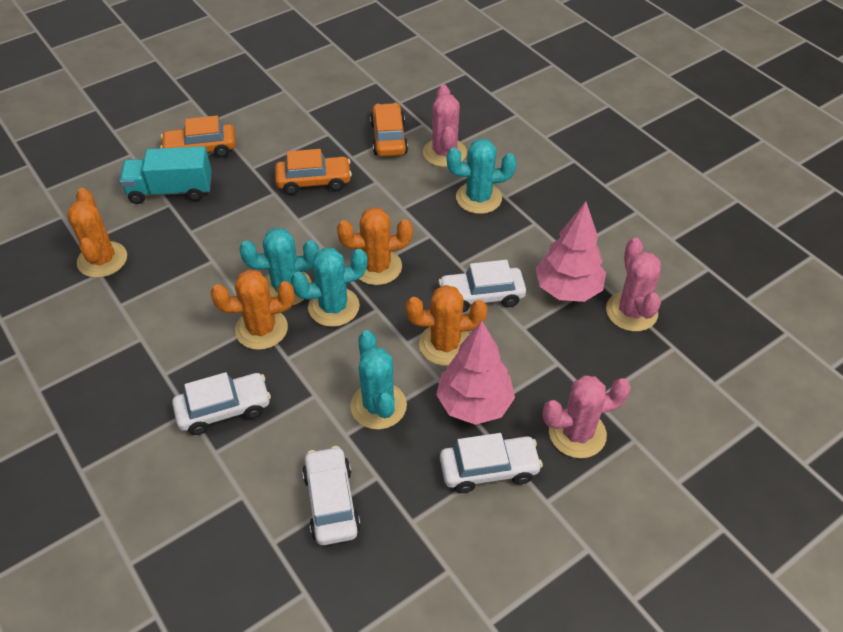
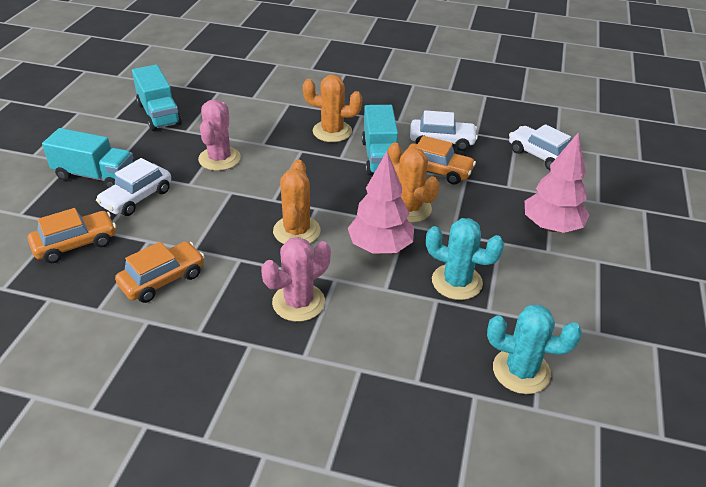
orange cactus: 4 -> 3
pink cactus: 3 -> 2
turquoise cactus: 4 -> 2
turquoise truck: 1 -> 3
white car: 4 -> 3

